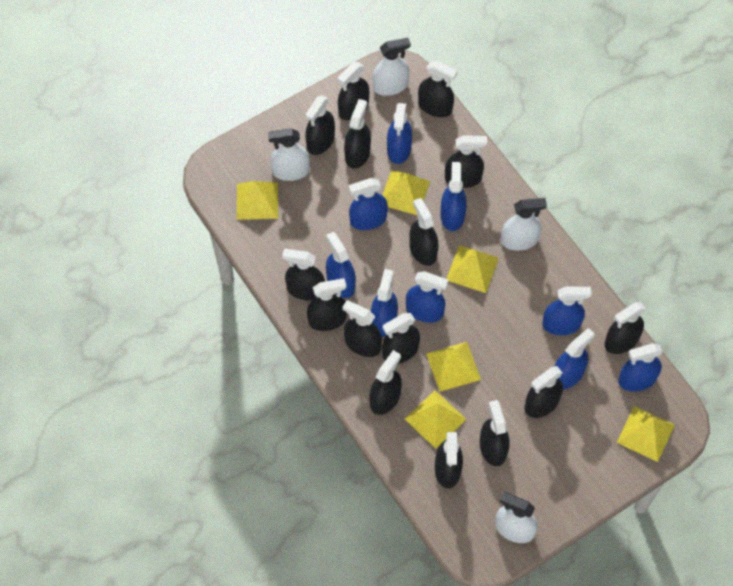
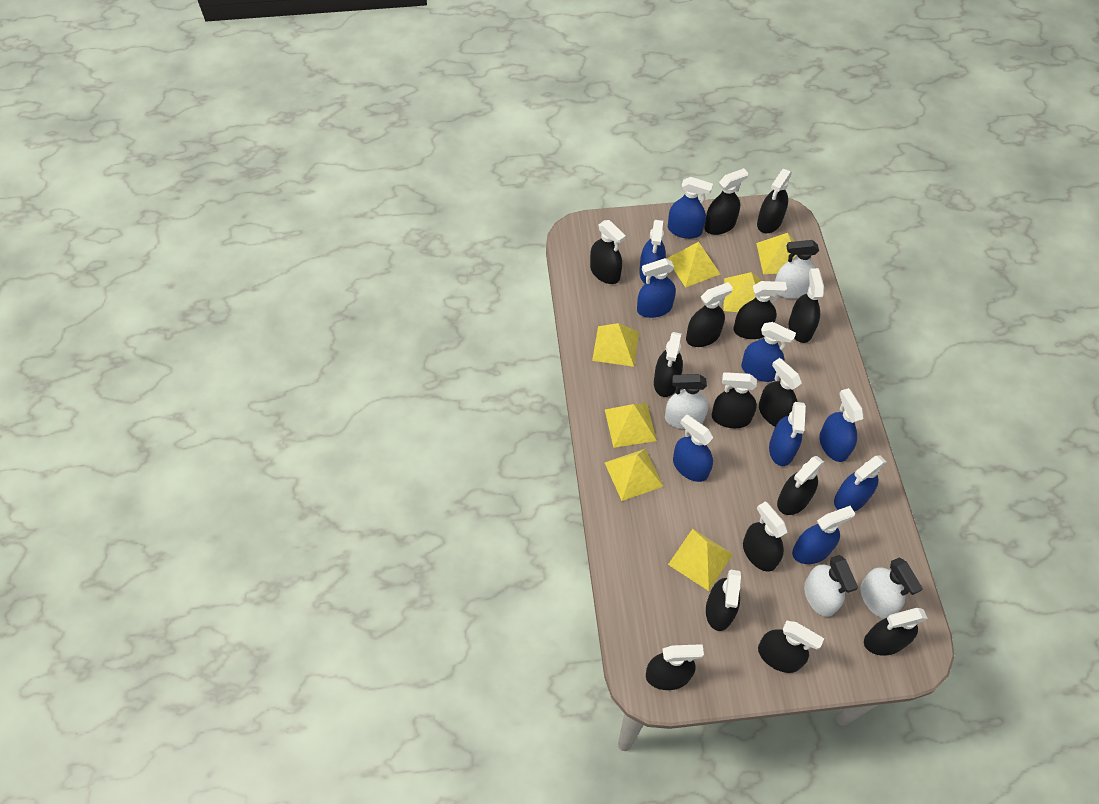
yellow pyramid: 6 -> 7

